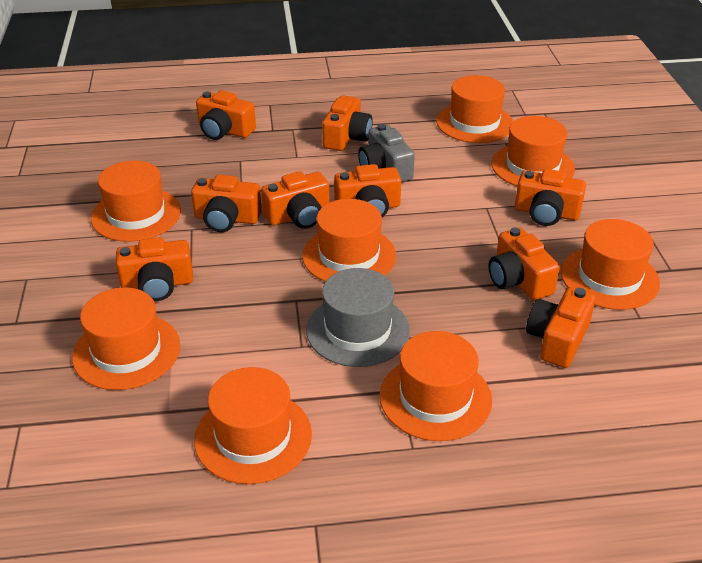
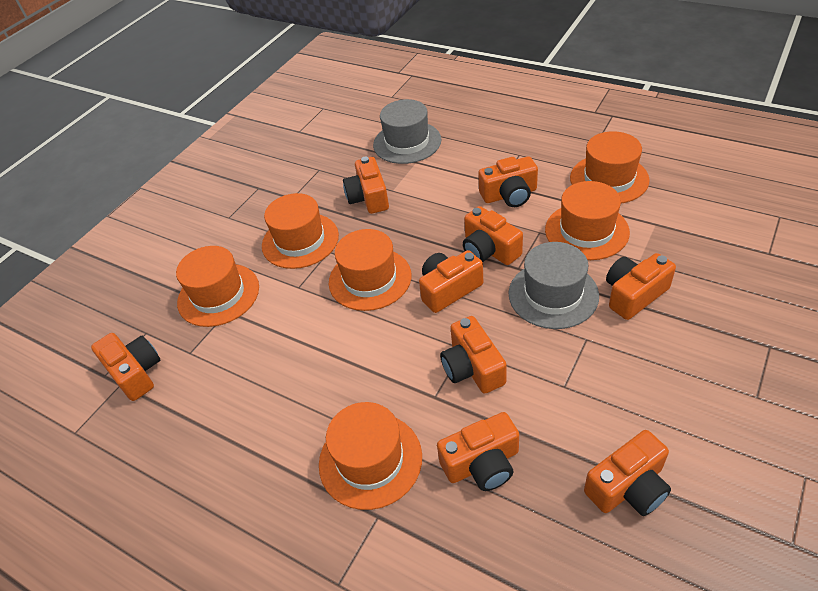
grey camera: 1 -> 0
grey hat: 1 -> 2
orange hat: 8 -> 6

